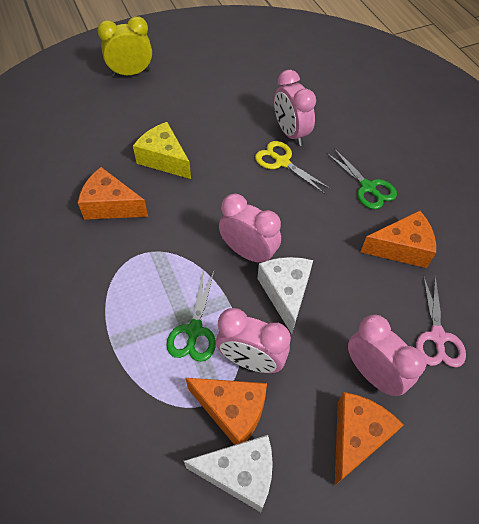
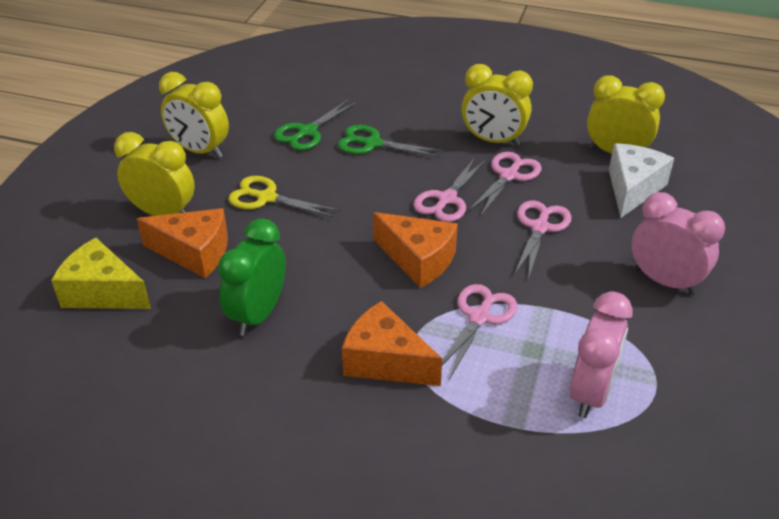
green clock: 0 -> 1
orange cheese: 4 -> 3
pink clock: 4 -> 2
pink scissors: 1 -> 4
white cheese: 2 -> 1
yellow clock: 1 -> 4

